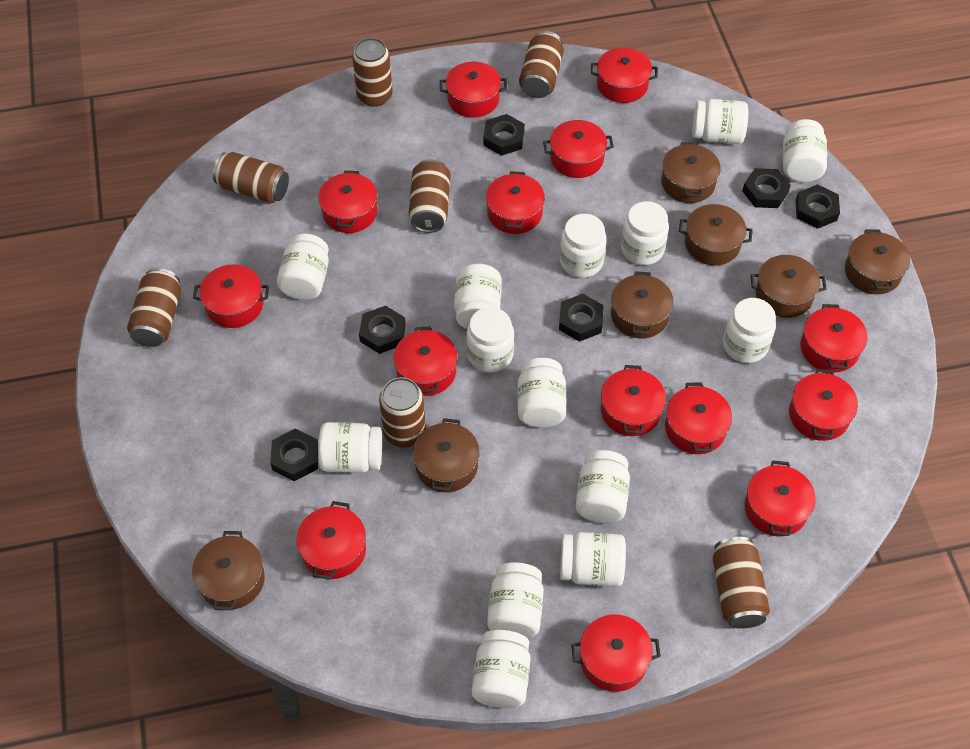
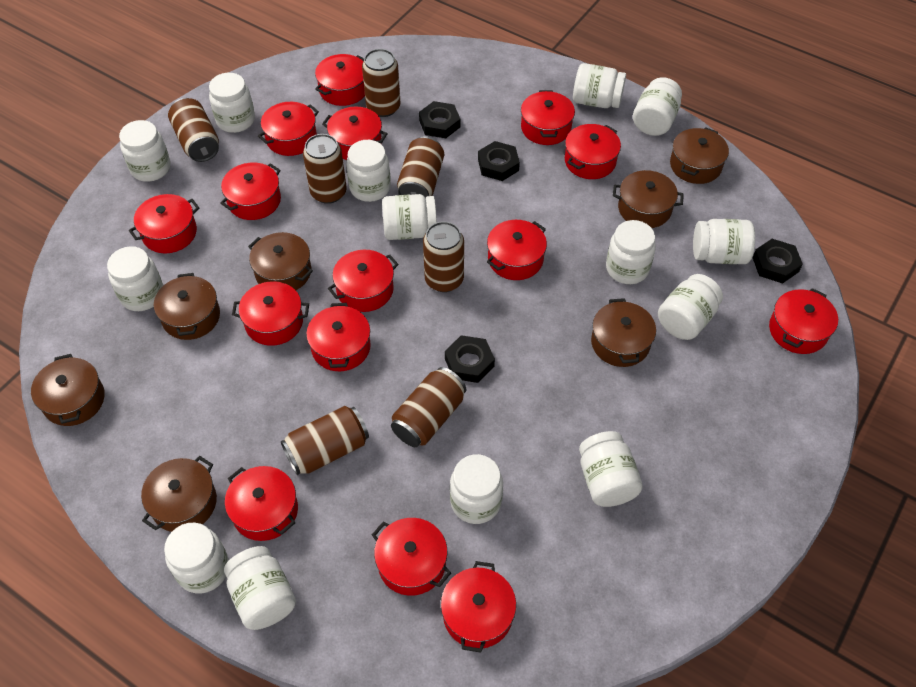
black nut: 6 -> 4
red pot: 14 -> 15

